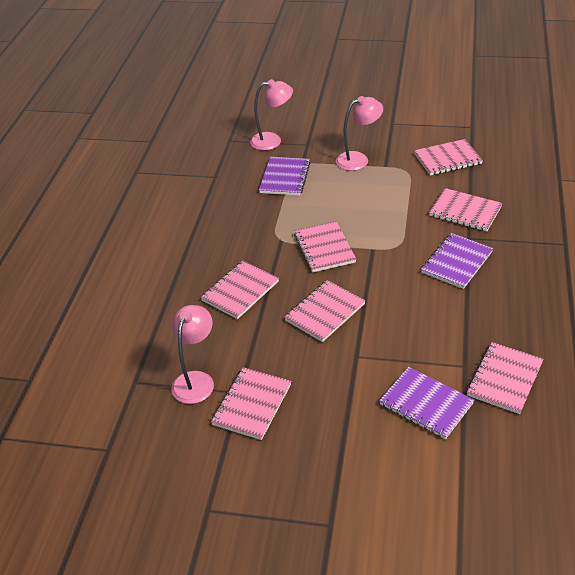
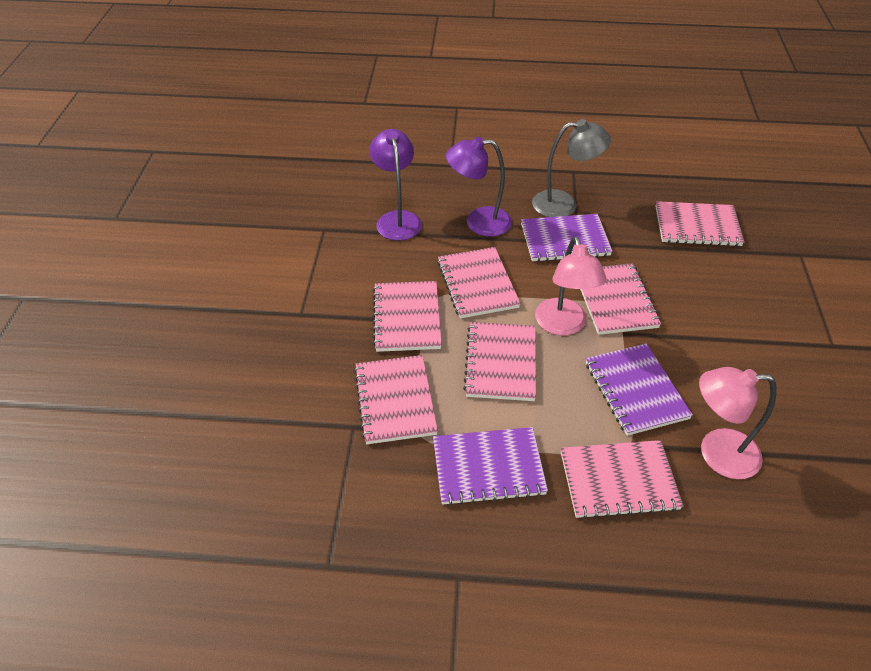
grey lamp: 0 -> 1
pink lamp: 3 -> 2
purple lamp: 0 -> 2

